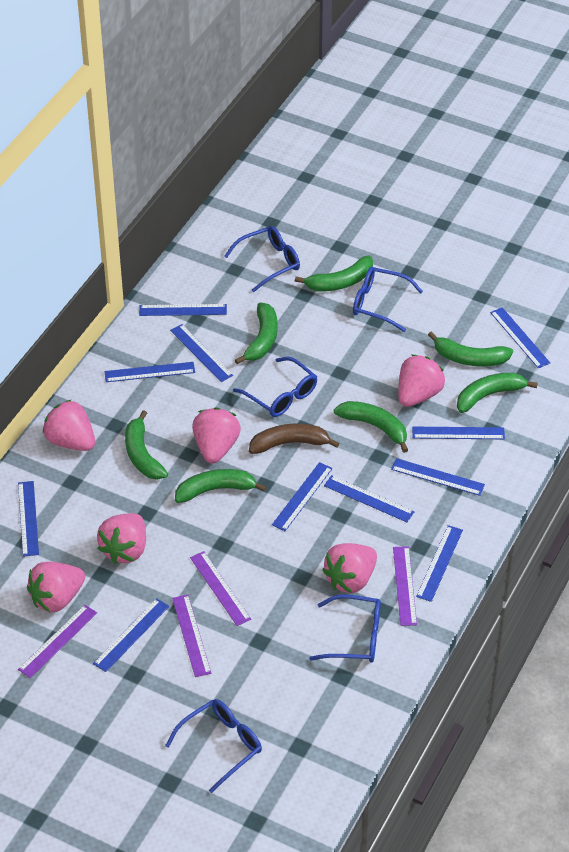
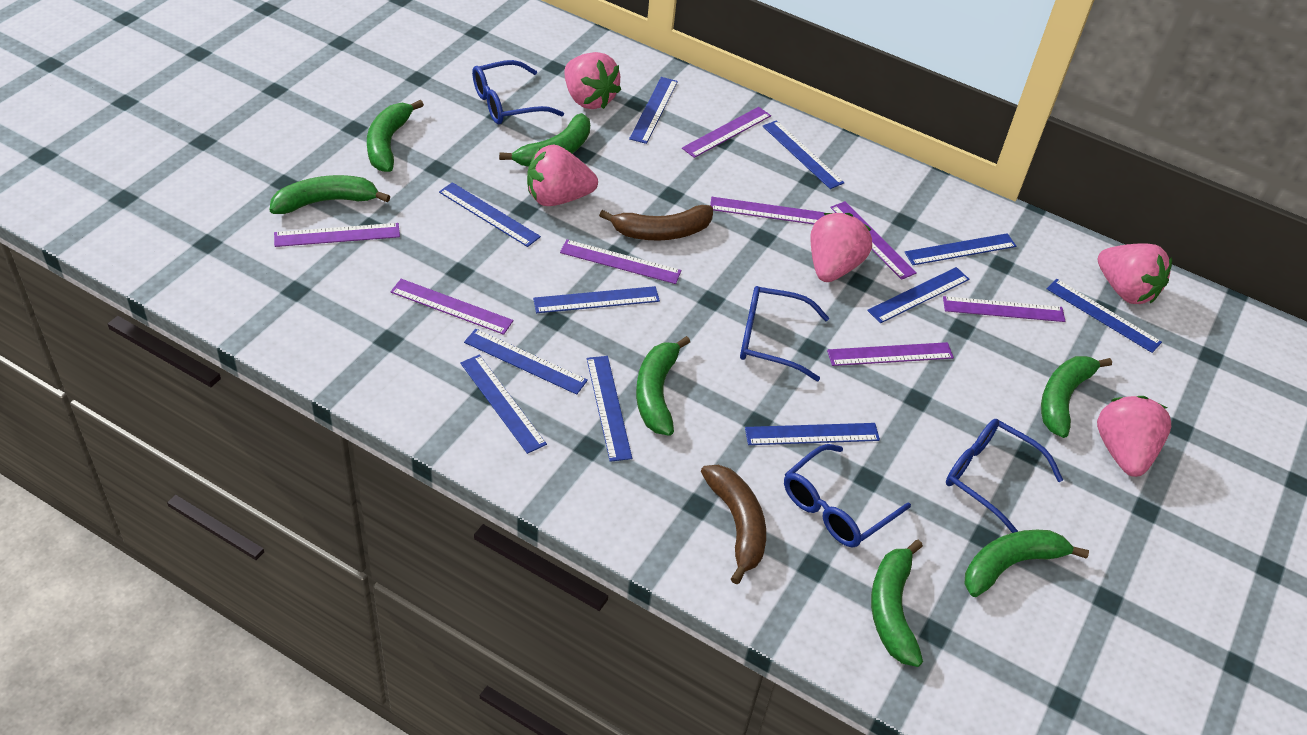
blue glasses: 5 -> 4
brown banana: 1 -> 2
pink strawberry: 6 -> 5
purple ruler: 4 -> 8

